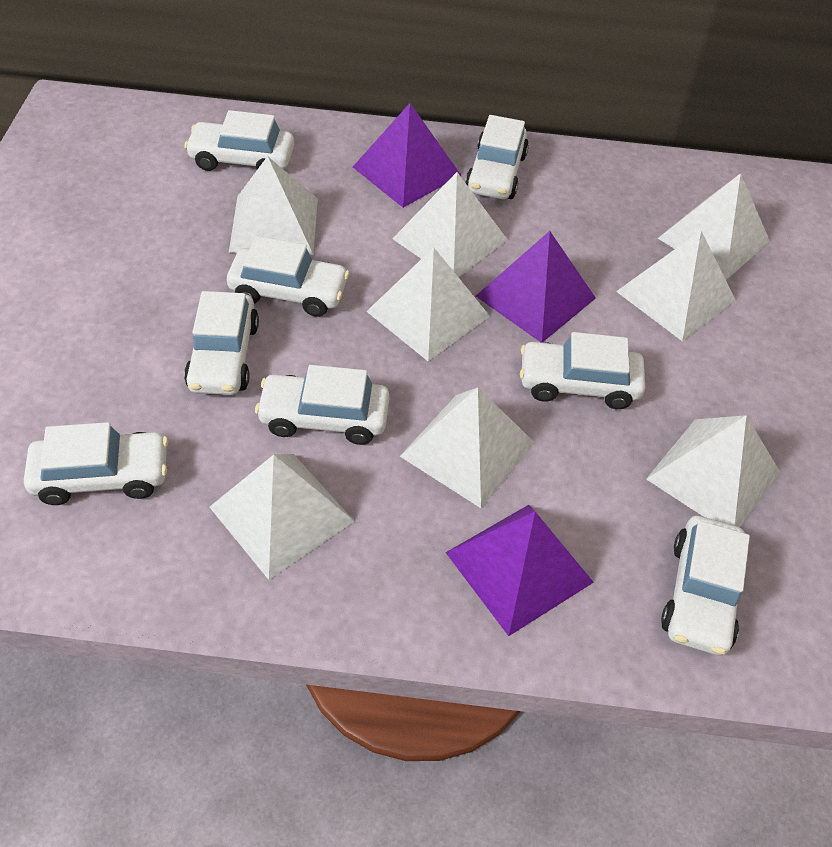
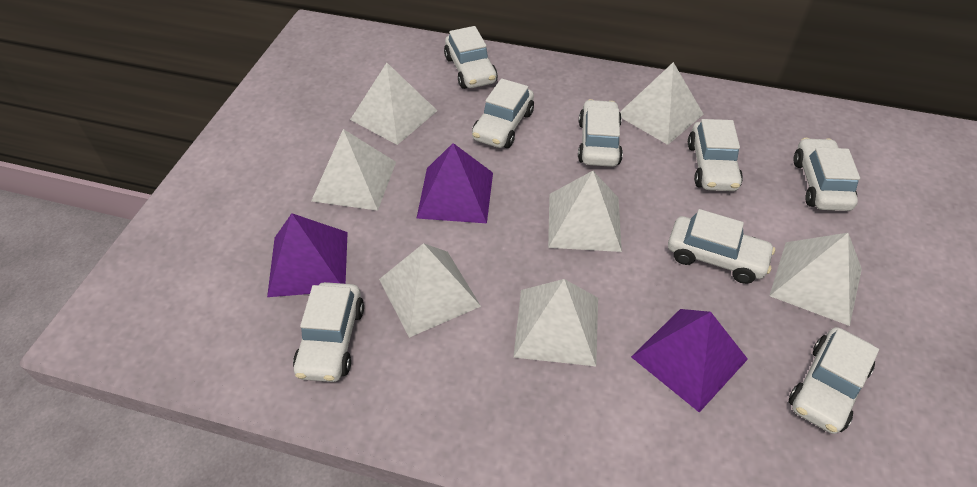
white pyramid: 8 -> 7

